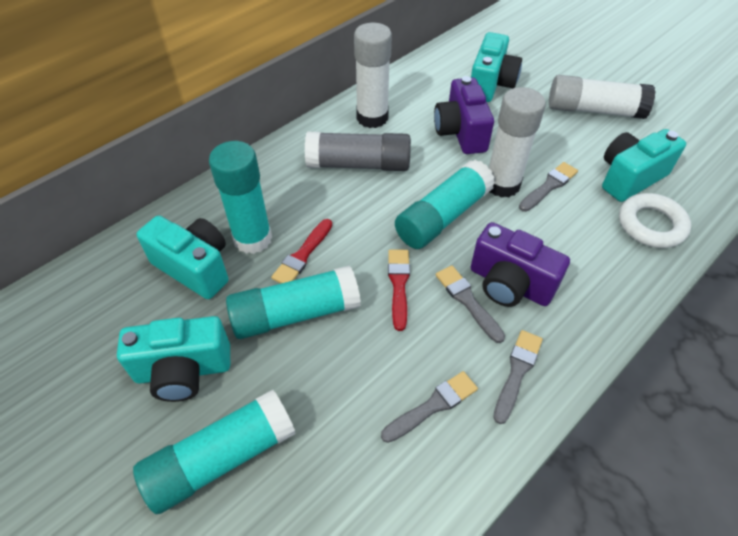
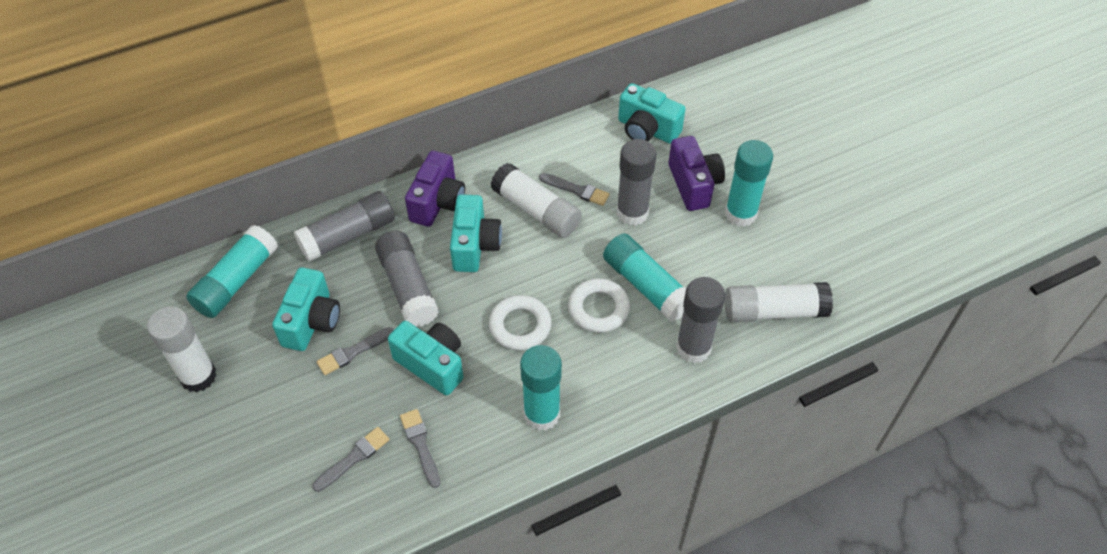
grey glue stick: 1 -> 4
red brush: 2 -> 0
white ring: 1 -> 2

